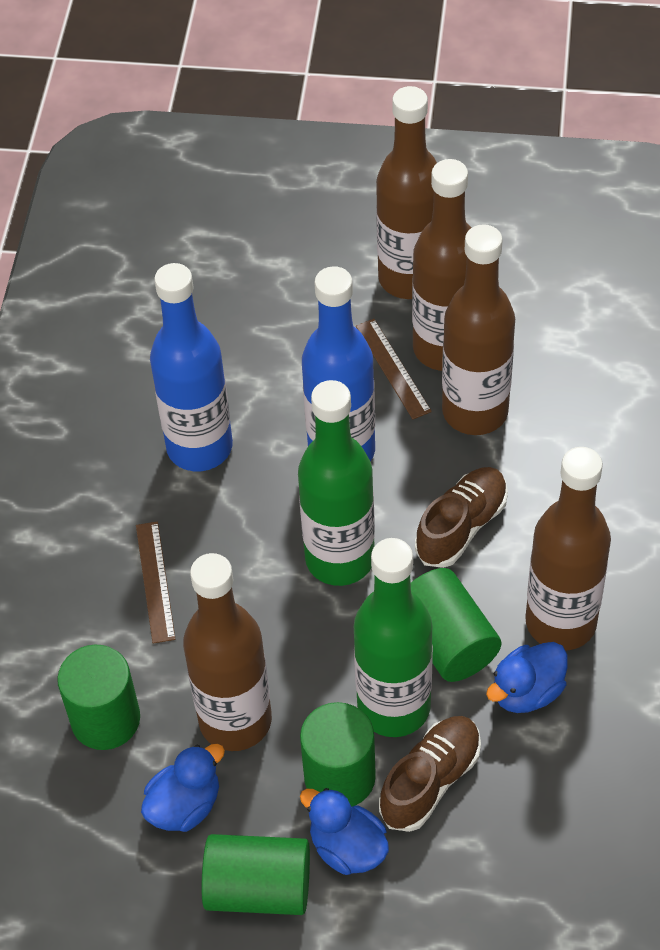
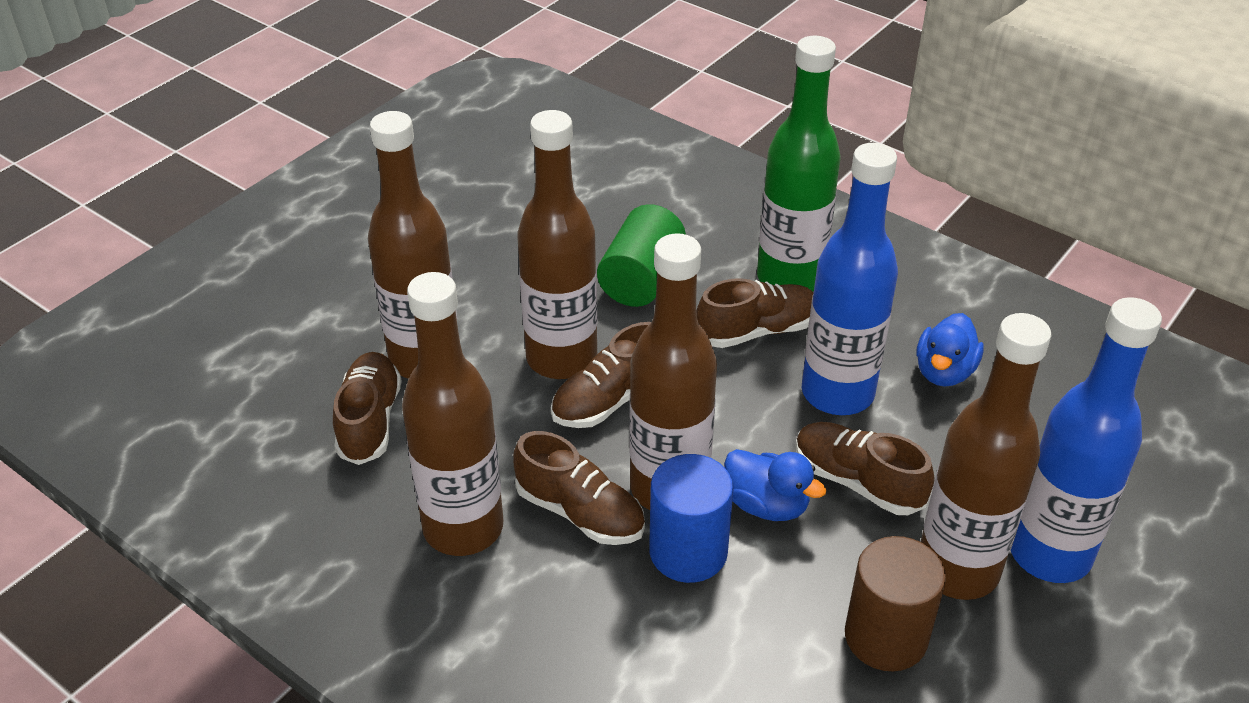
blue cylinder: 0 -> 1
blue duck: 3 -> 2
brown cylinder: 0 -> 1
brown ruler: 2 -> 0
brown shoe: 2 -> 5
green bottle: 2 -> 1
green cylinder: 4 -> 1

